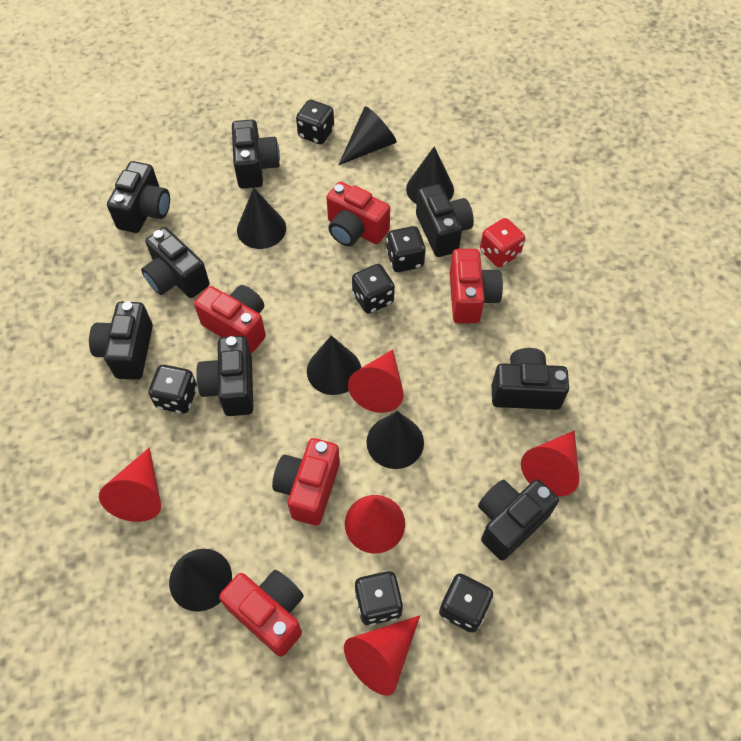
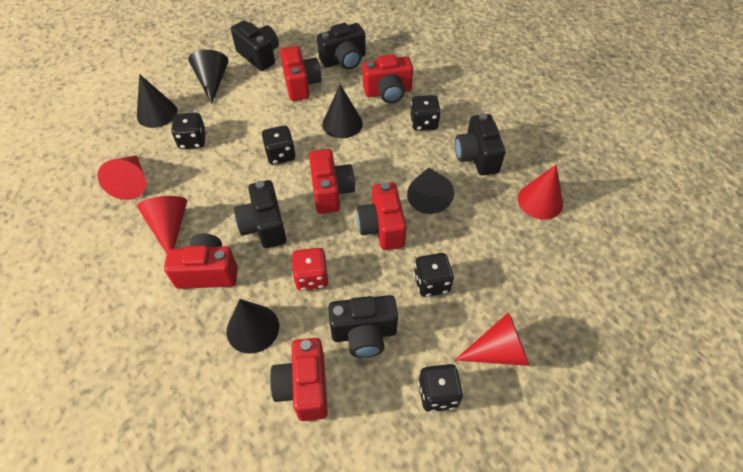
black camera: 8 -> 5
black cone: 6 -> 5
black dice: 6 -> 5
red camera: 5 -> 6
red cone: 5 -> 4

